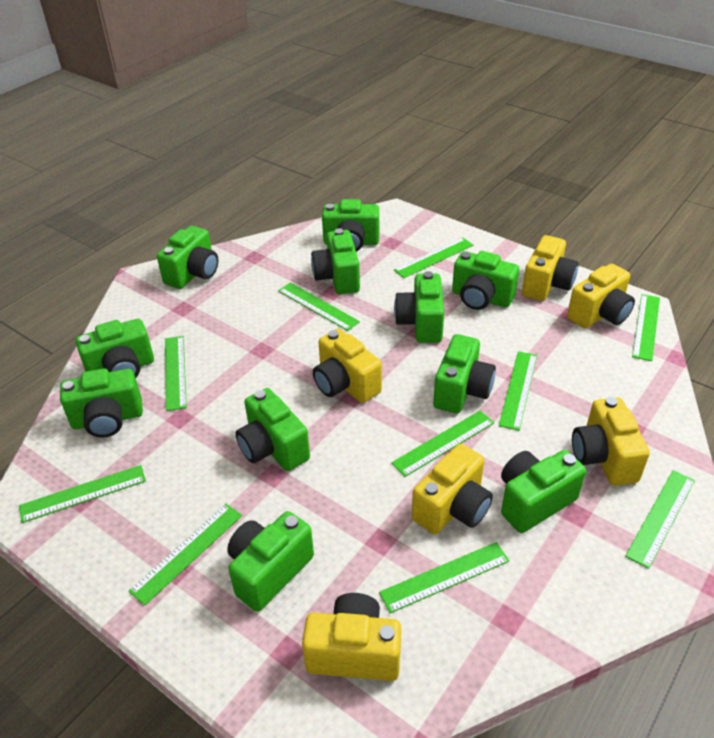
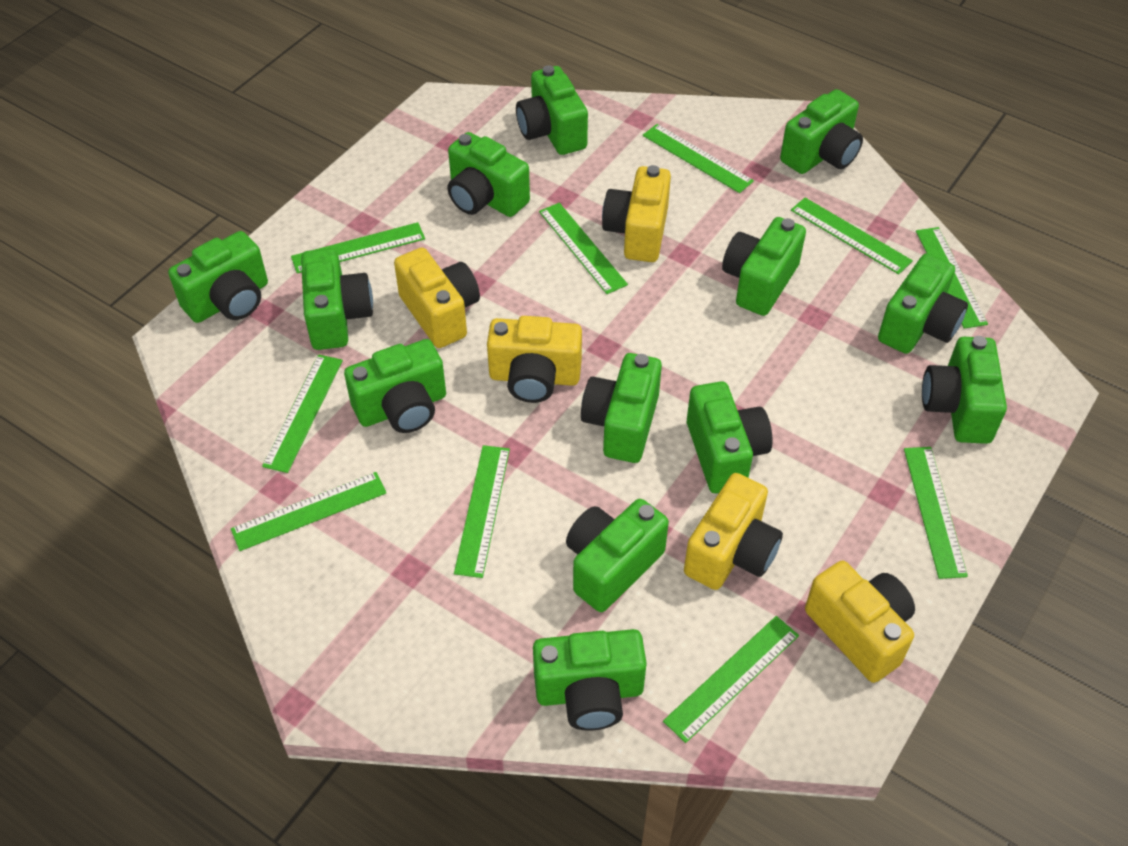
green camera: 11 -> 13
yellow camera: 6 -> 5

